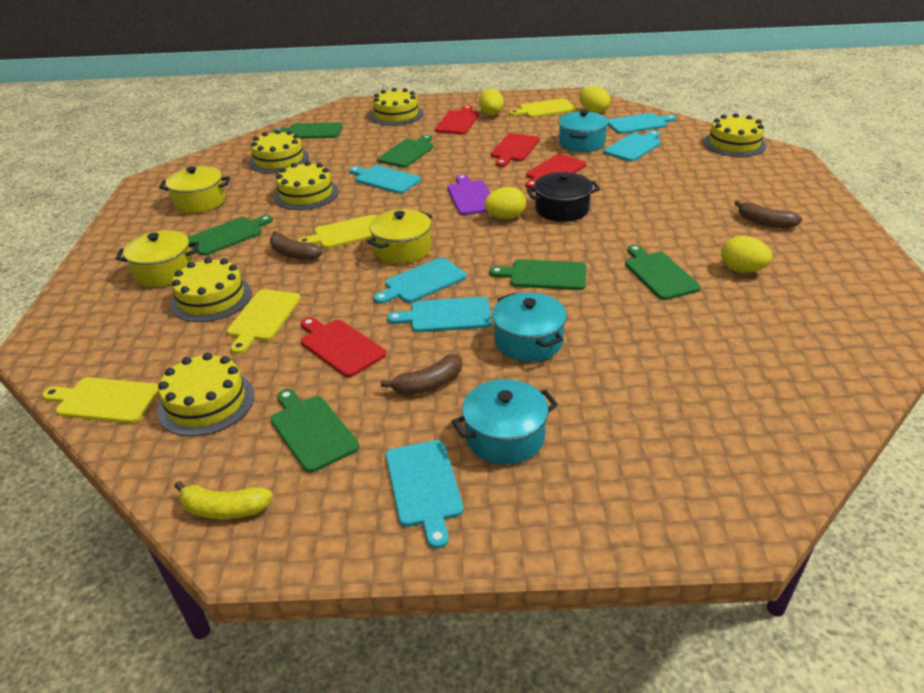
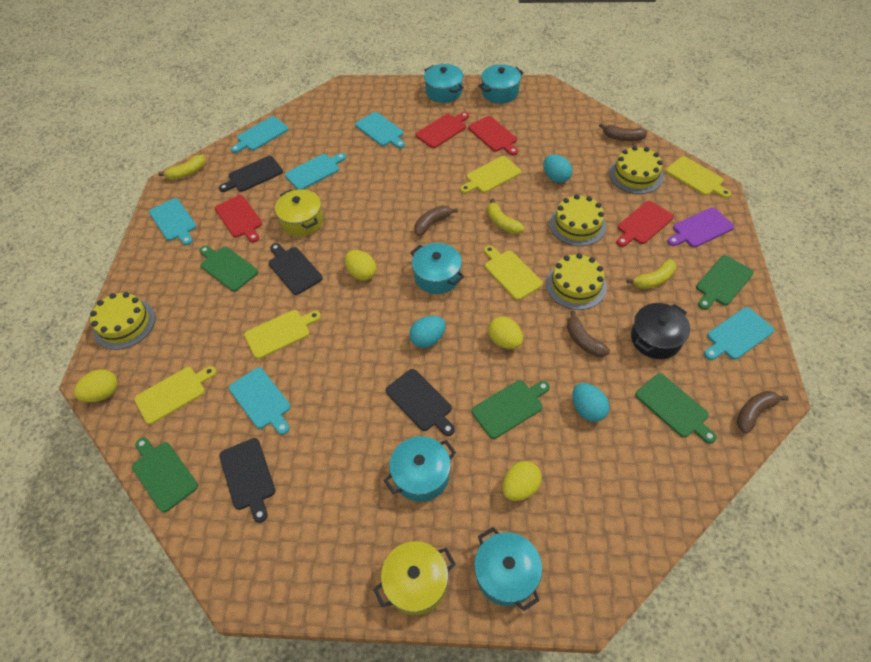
black cutting board: 0 -> 4
brown banana: 3 -> 4
green cutting board: 6 -> 5
turquoise egg: 0 -> 3
turquoise pot: 3 -> 5
yellow banana: 1 -> 3
yellow cake: 6 -> 4
yellow cutting board: 4 -> 5
yellow pot: 3 -> 2

